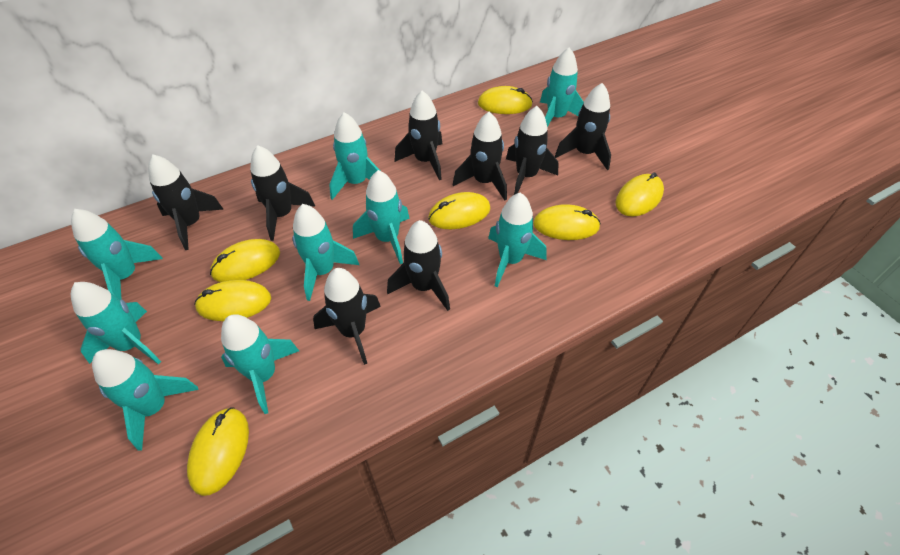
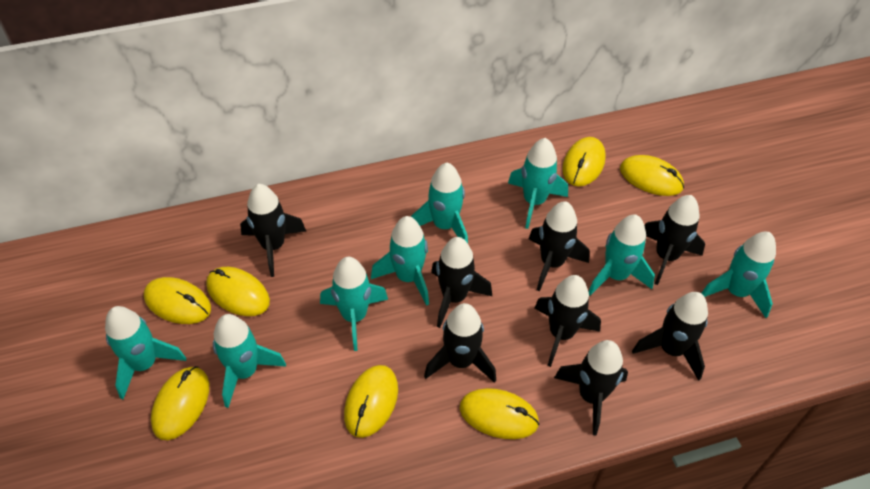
turquoise rocket: 9 -> 8

